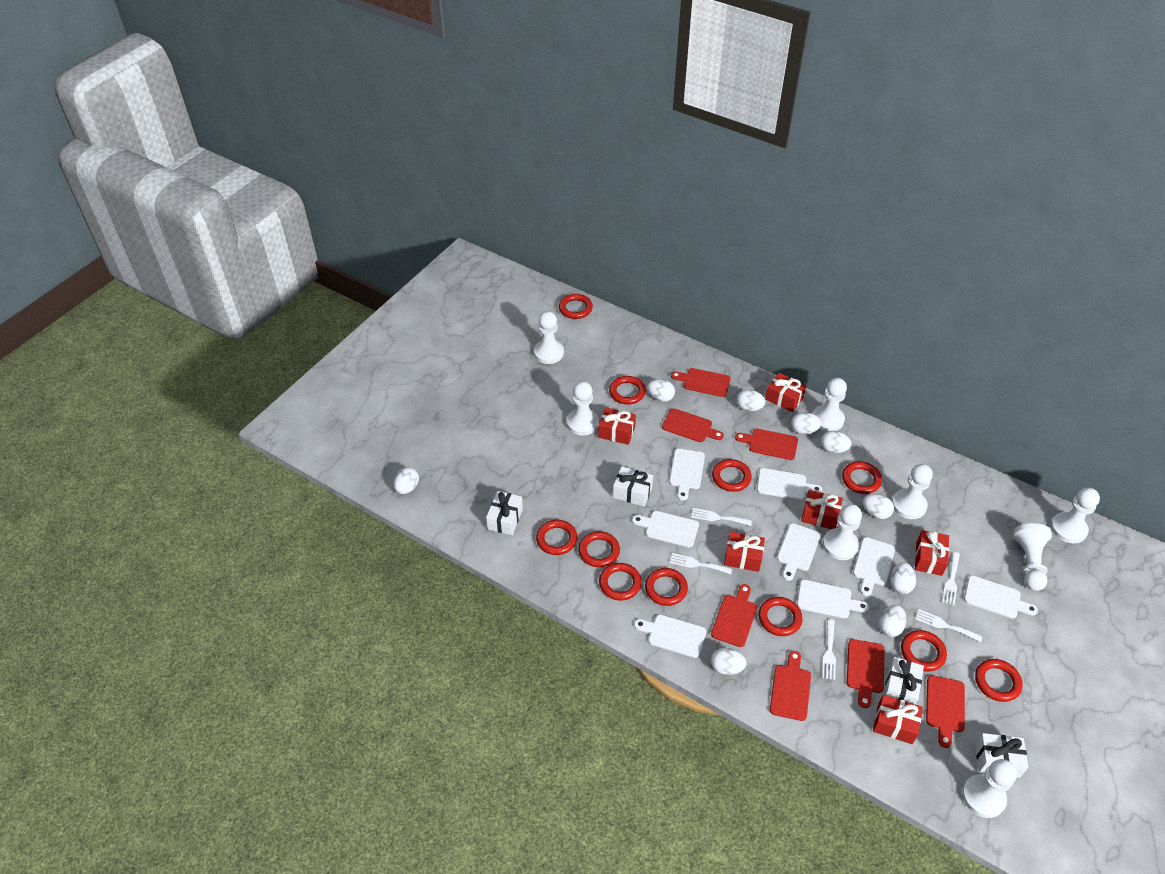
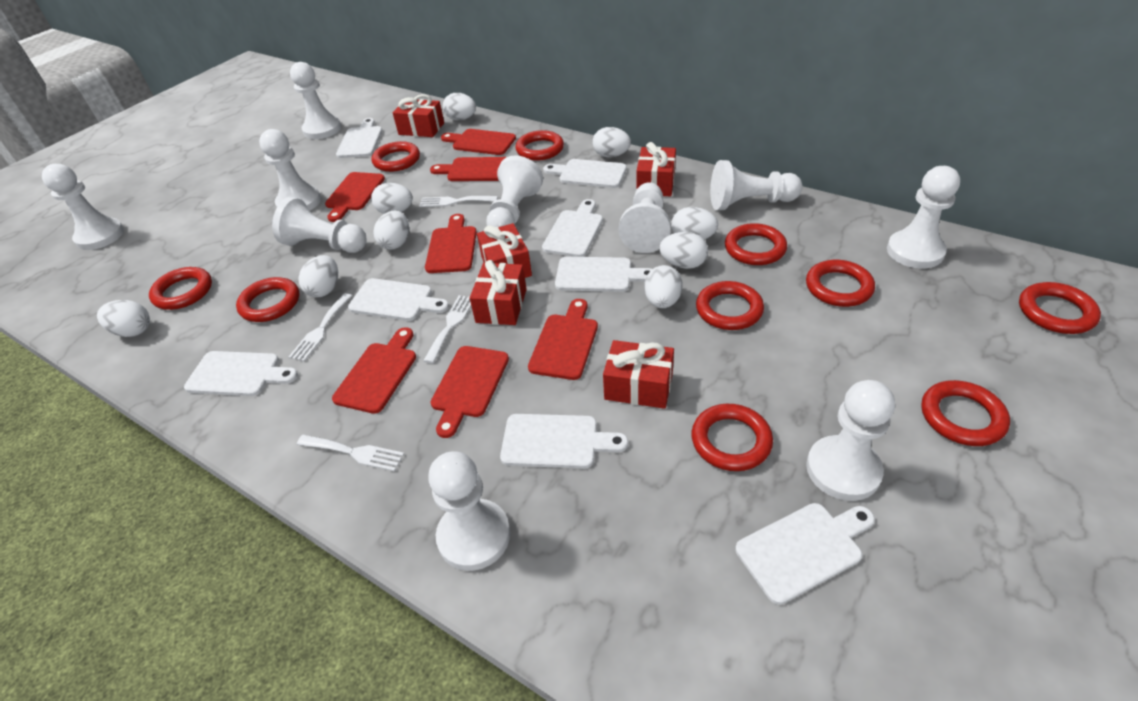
red gift: 6 -> 5
red ring: 11 -> 10
white fork: 5 -> 4
white gift: 4 -> 0
white pawn: 8 -> 10

